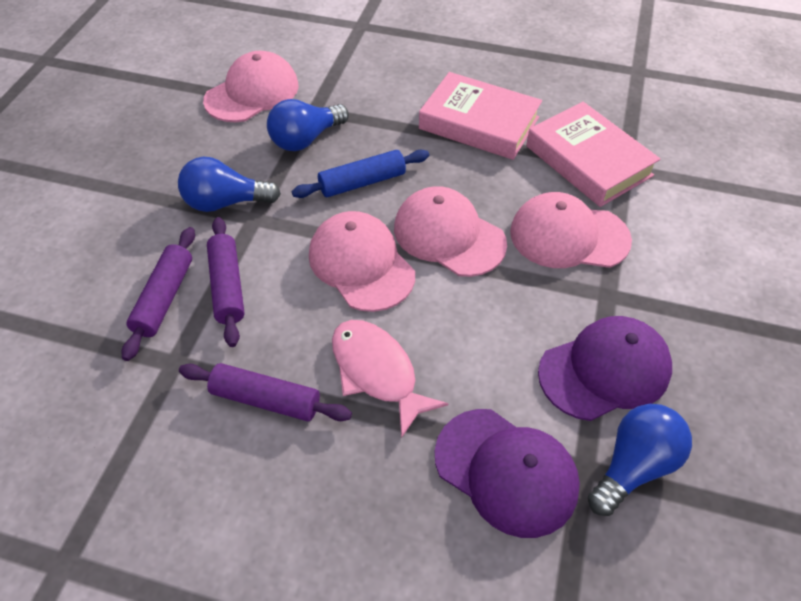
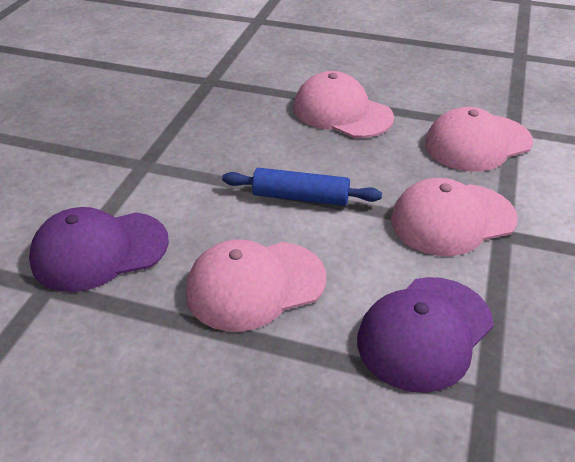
blue light bulb: 3 -> 0
pink book: 2 -> 0
pink fish: 1 -> 0
purple rolling pin: 3 -> 0

